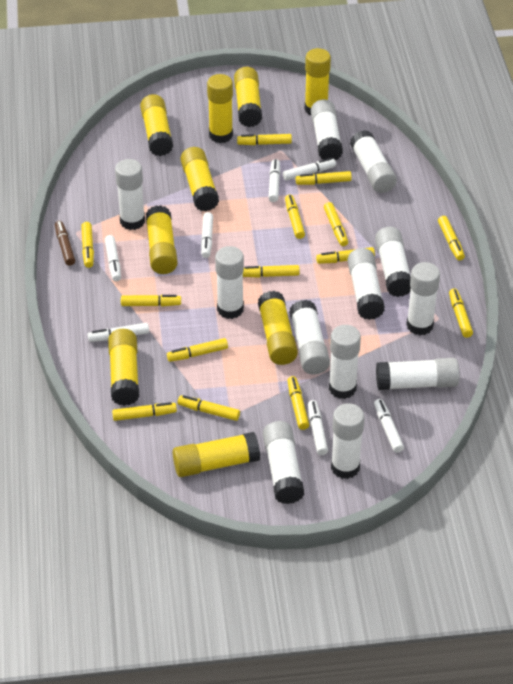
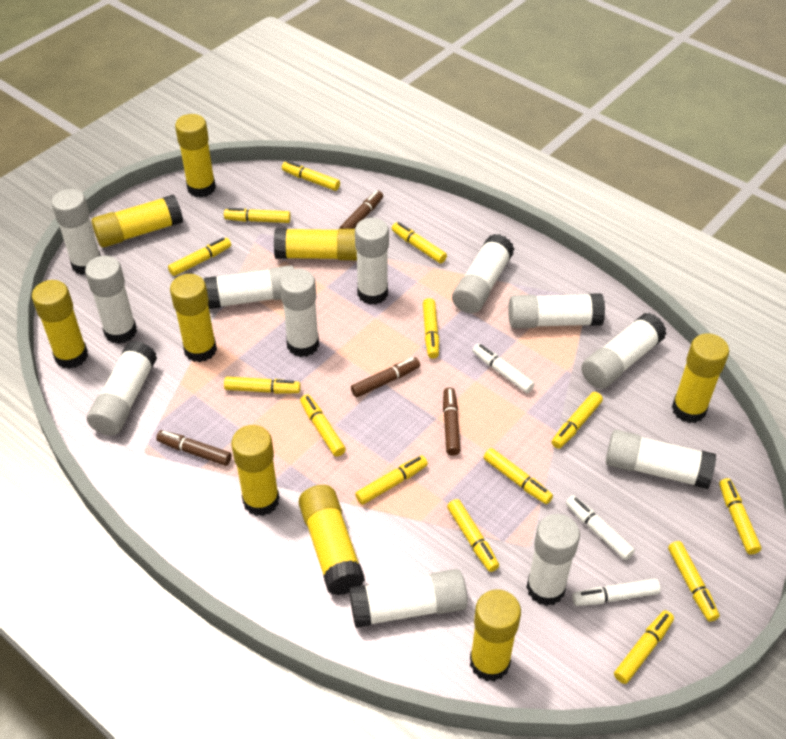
brown marker: 1 -> 4
white marker: 7 -> 3

